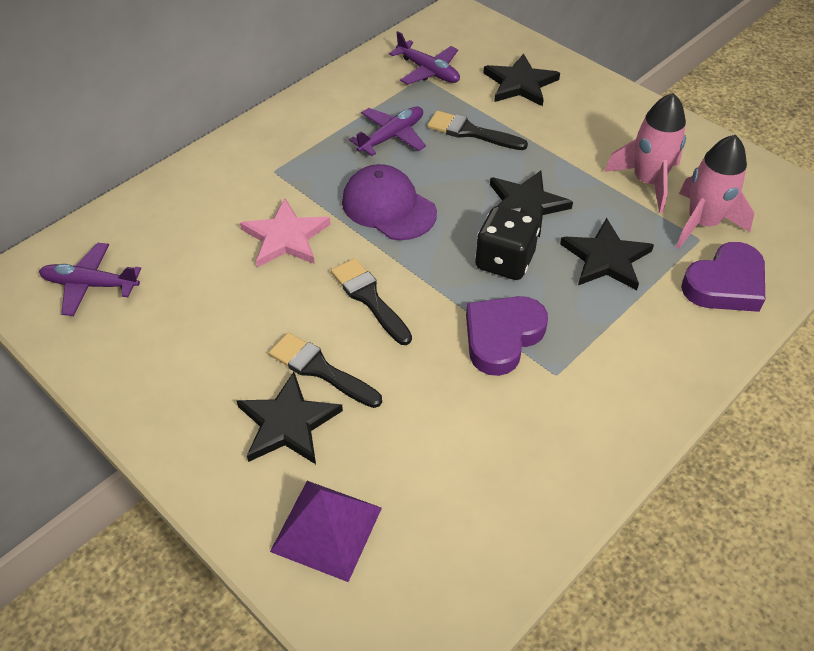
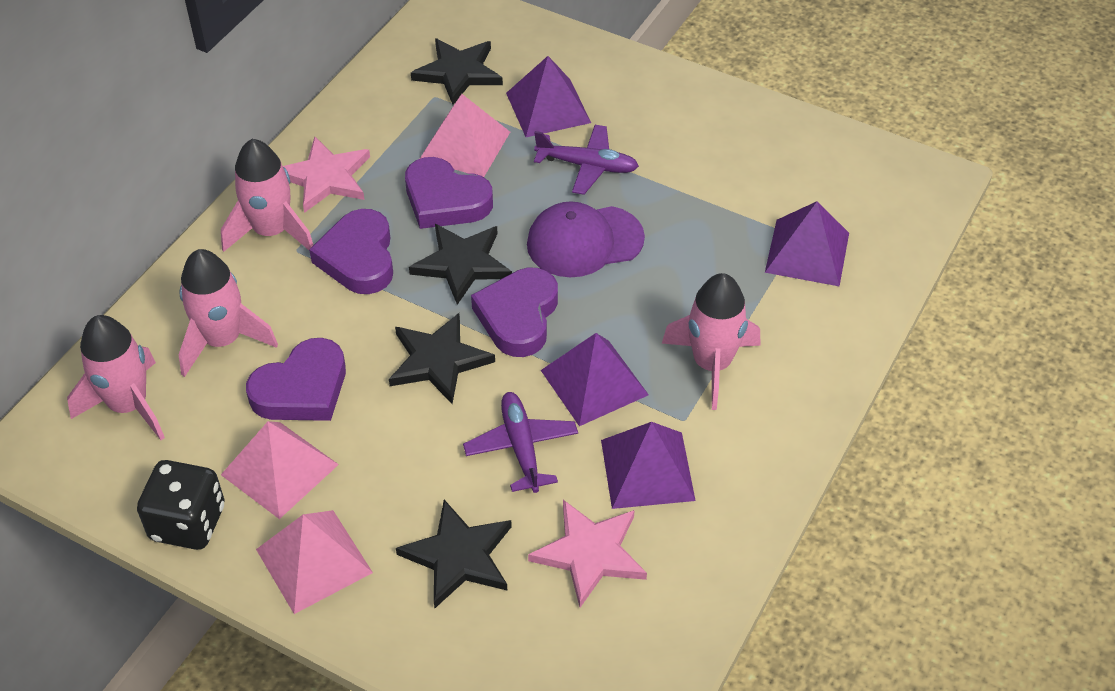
black brush: 3 -> 0
pink pyramid: 0 -> 3
pink rocket: 2 -> 4
pink star: 1 -> 2
purple heart: 2 -> 4
purple plane: 3 -> 2
purple pyramid: 1 -> 4

